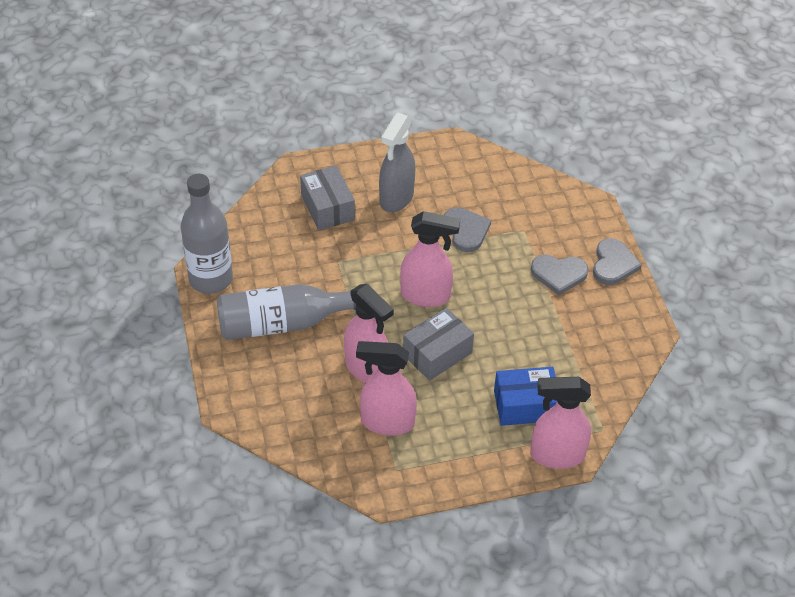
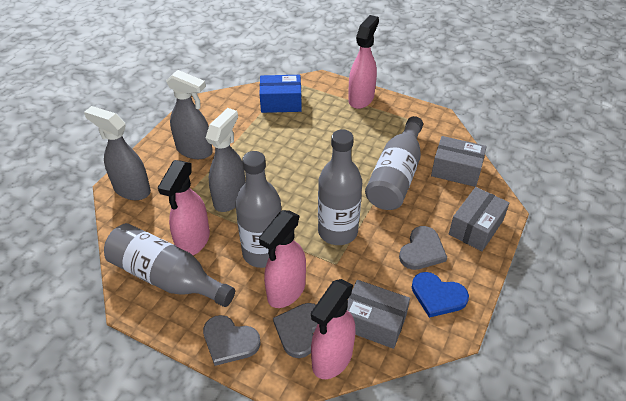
blue heart: 0 -> 1
grey bottle: 2 -> 4
grey box: 2 -> 3
grey spray bottle: 1 -> 3

